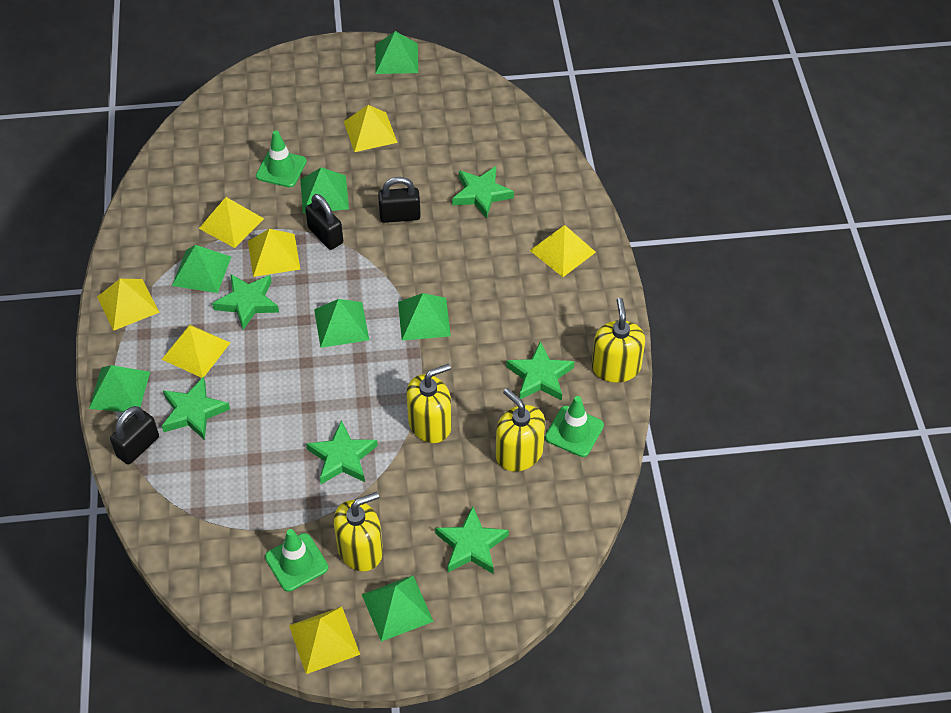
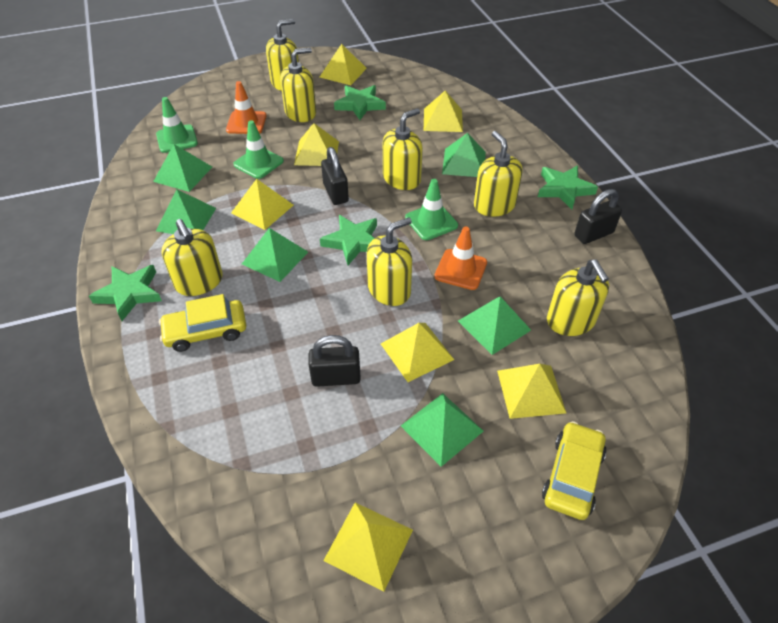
green pyramid: 7 -> 6
green star: 6 -> 4
orange traffic cone: 0 -> 2
yellow car: 0 -> 2
yellow soap dispenser: 4 -> 7

